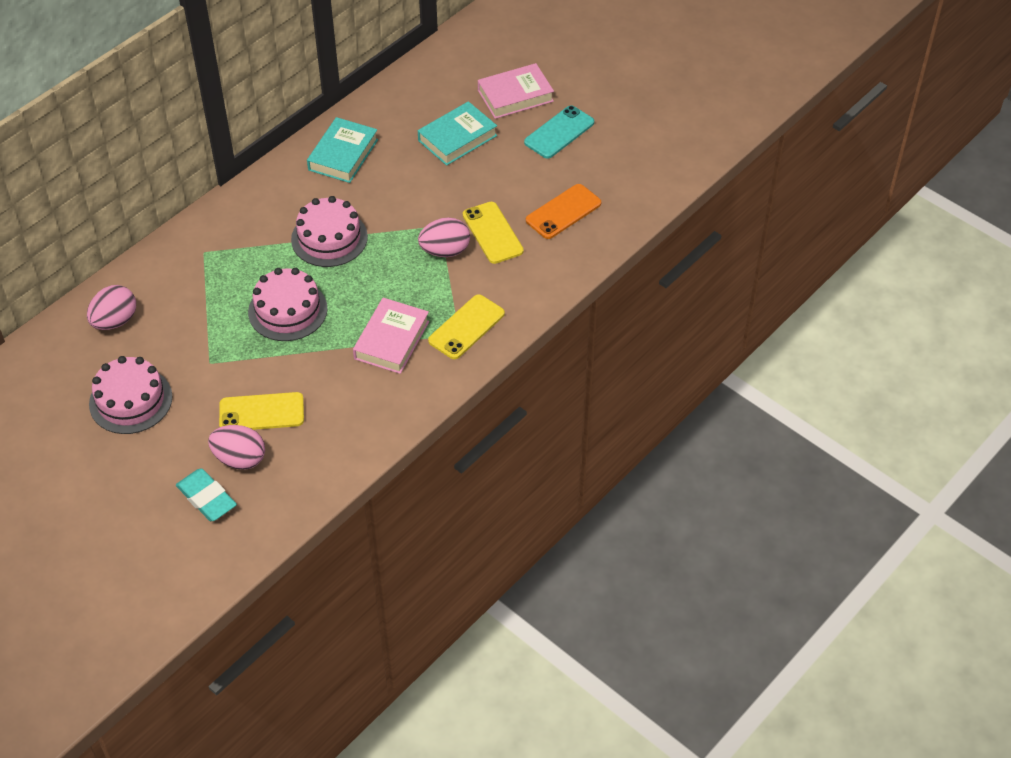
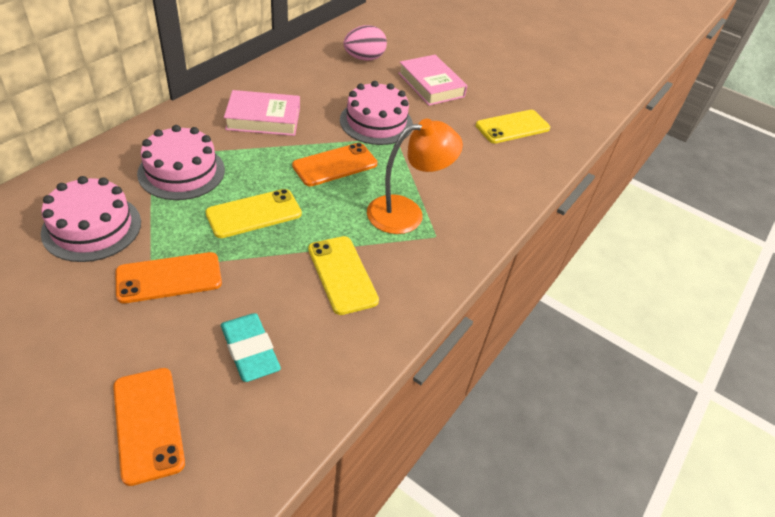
orange lamp: 0 -> 1
orange phone: 1 -> 3
pink egg: 3 -> 1
turquoise book: 2 -> 0
turquoise phone: 1 -> 0

